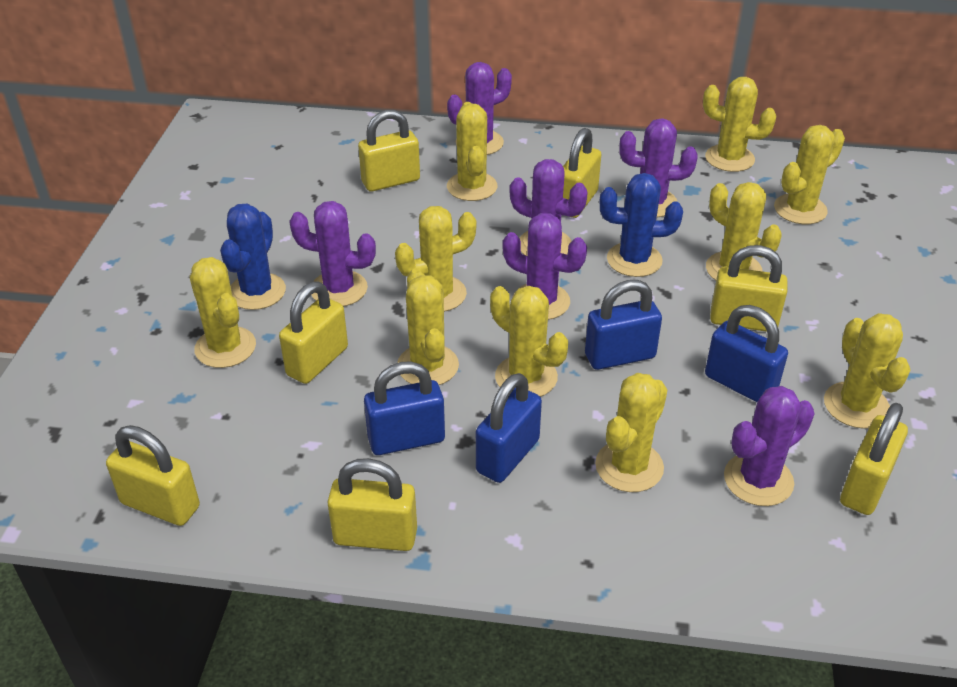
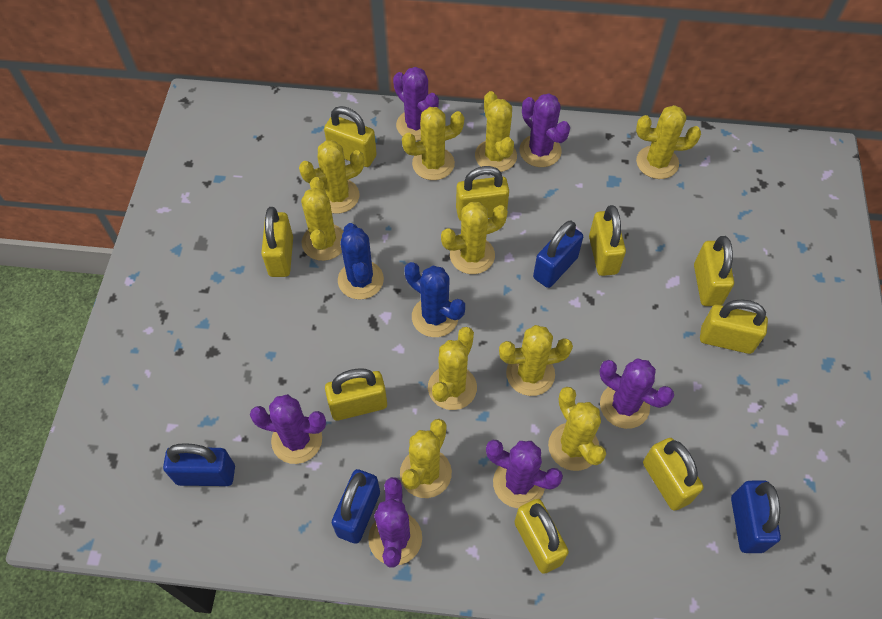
yellow padlock: 7 -> 9

